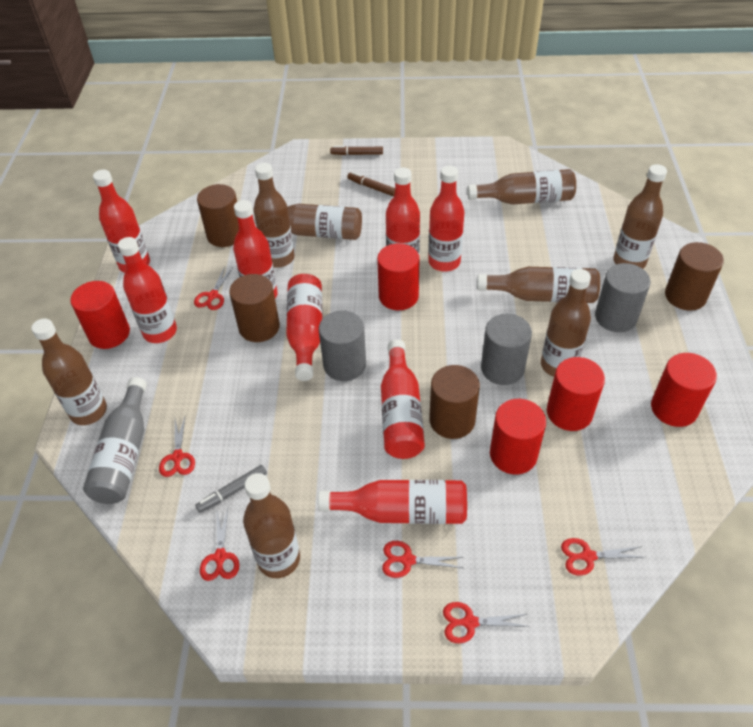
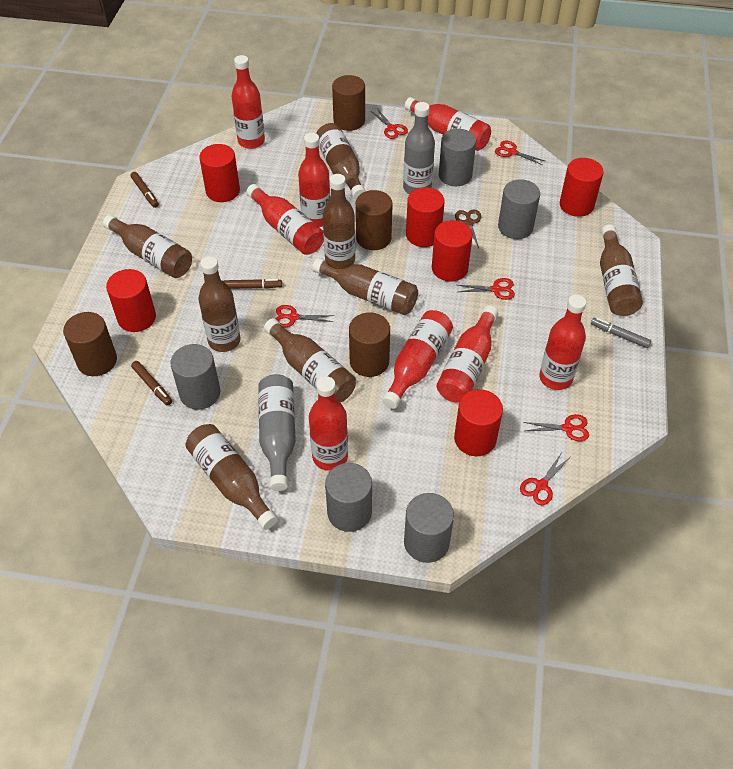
brown marker: 2 -> 3
brown scissors: 0 -> 1
grey bottle: 1 -> 2
grey cylinder: 3 -> 5
red cylinder: 5 -> 6

